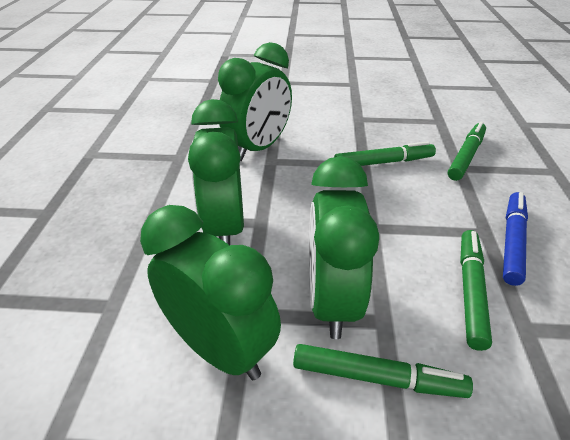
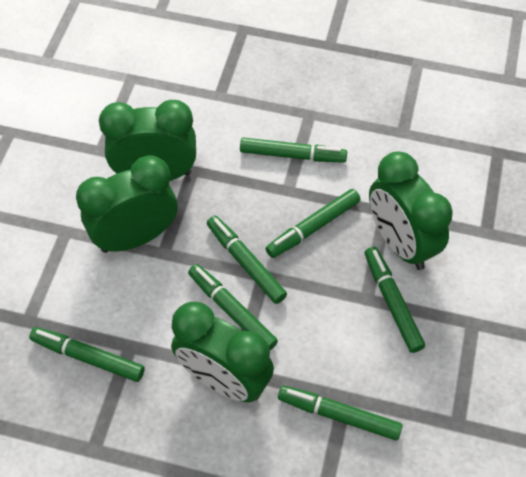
blue marker: 1 -> 0
green marker: 4 -> 7

